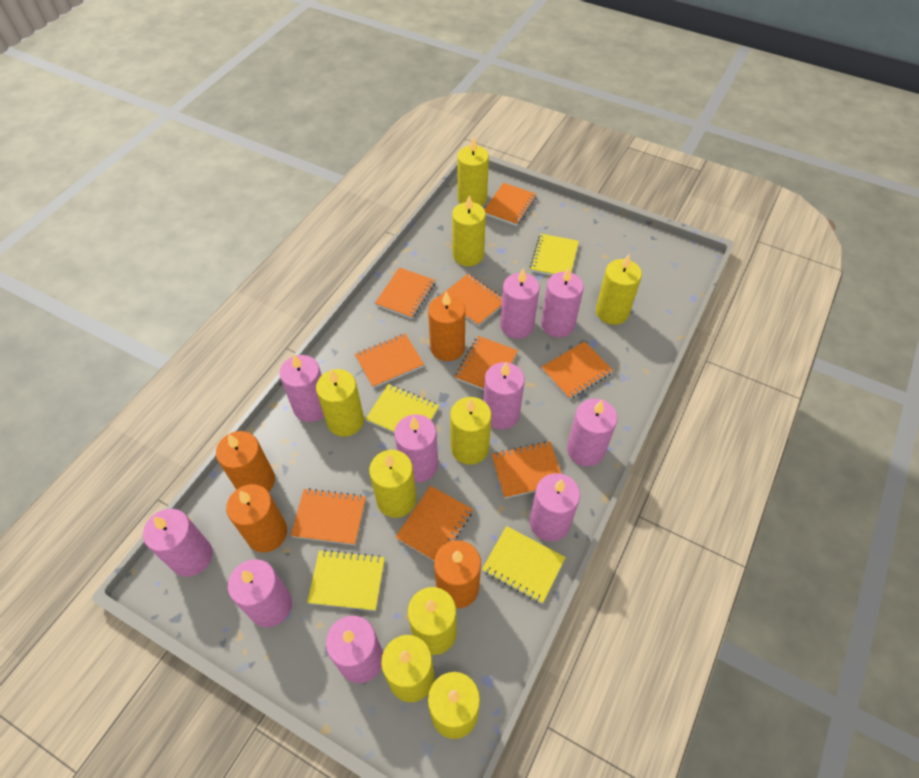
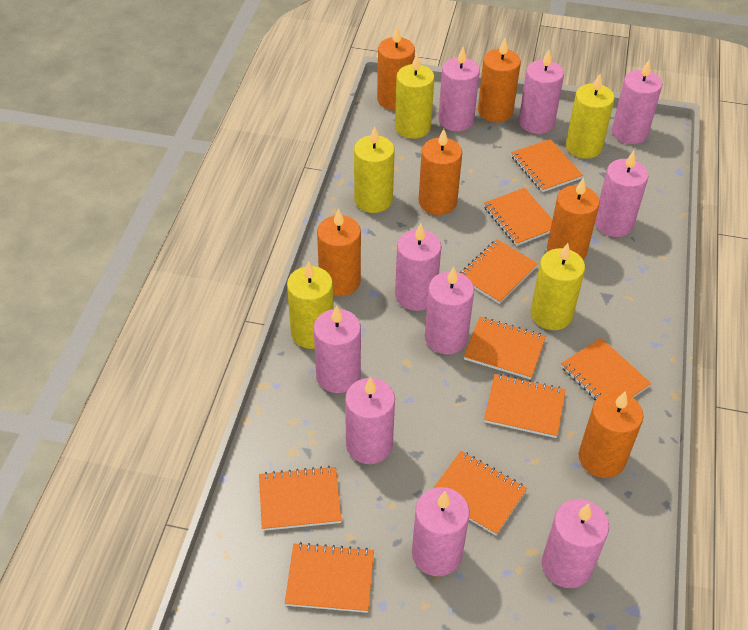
orange candle: 4 -> 6
yellow candle: 9 -> 5
yellow notebook: 4 -> 0

